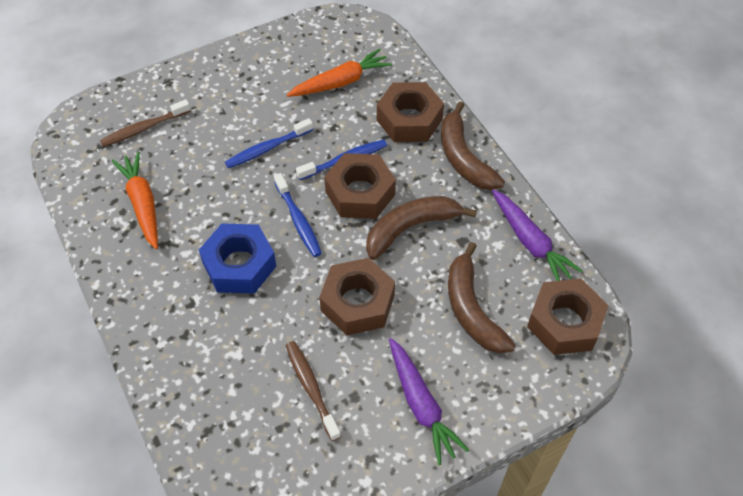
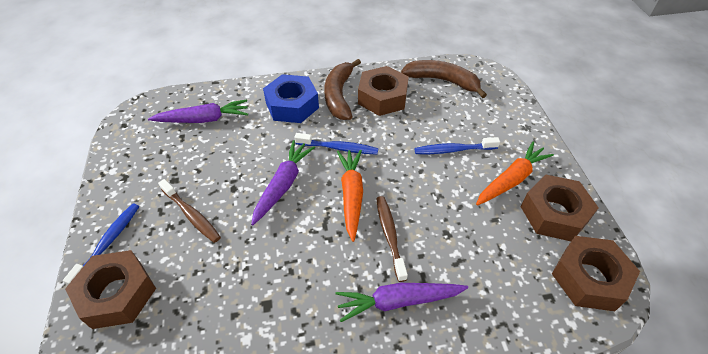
brown banana: 3 -> 2
purple carrot: 2 -> 3

